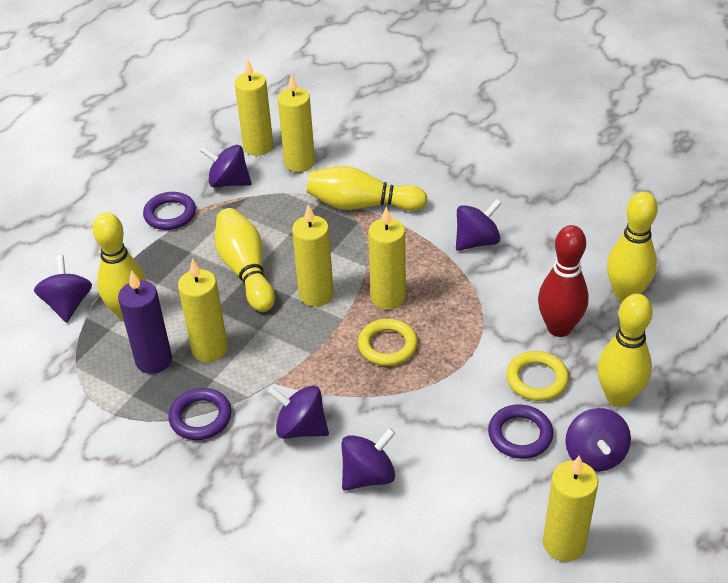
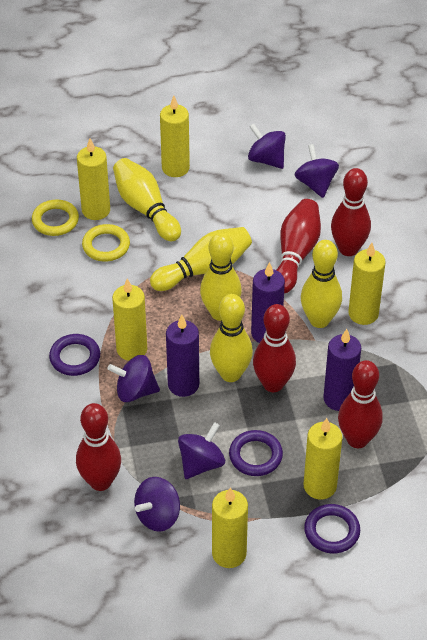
purple candle: 1 -> 3
purple spinning top: 6 -> 5
red bowling pin: 1 -> 5

